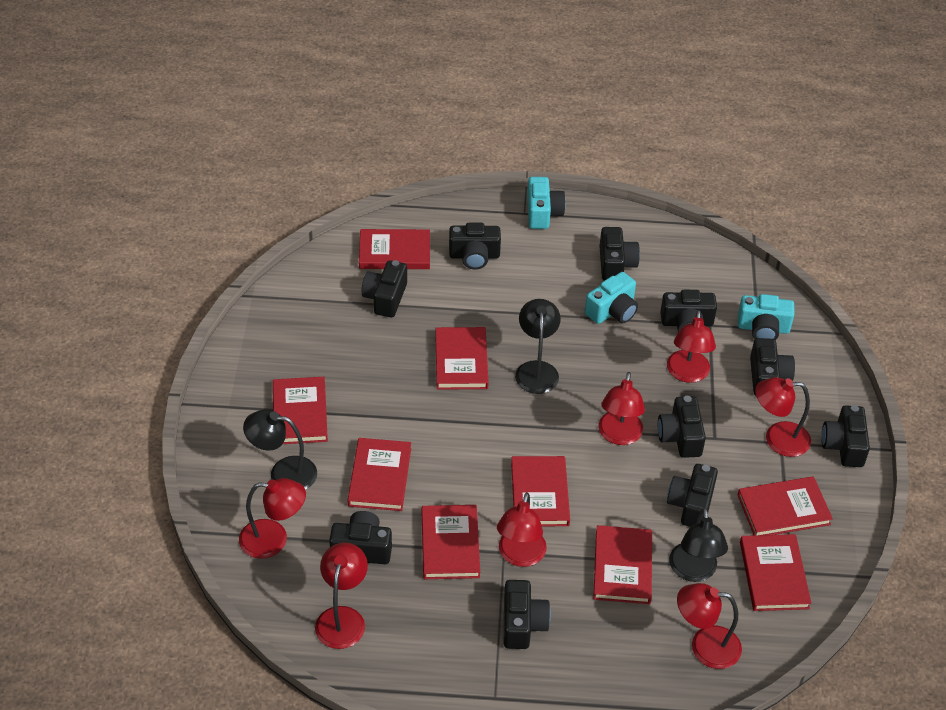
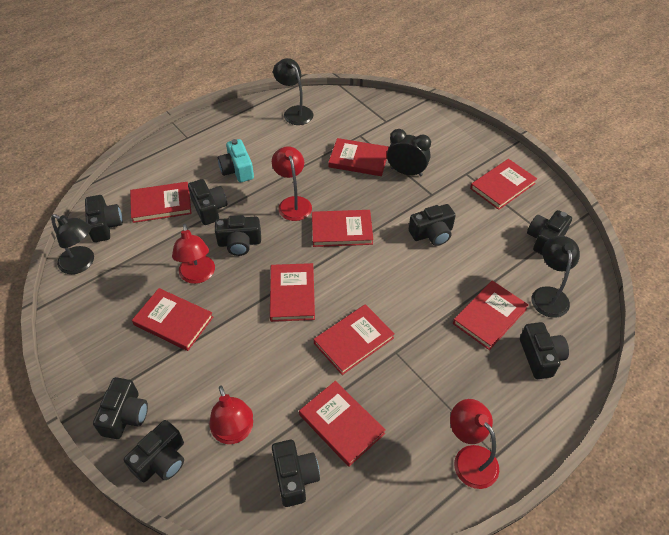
black camera: 10 -> 9
black clock: 0 -> 1
red lamp: 7 -> 4
turquoise camera: 3 -> 1

